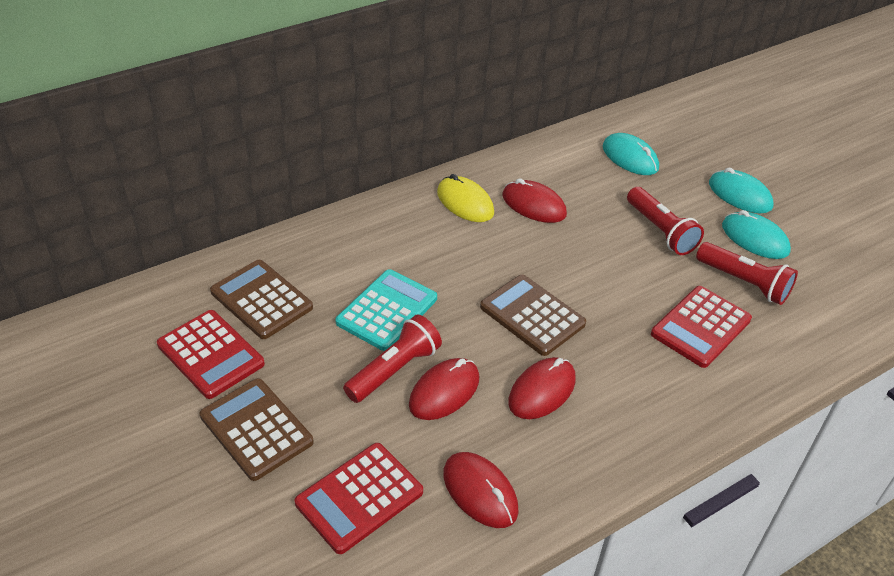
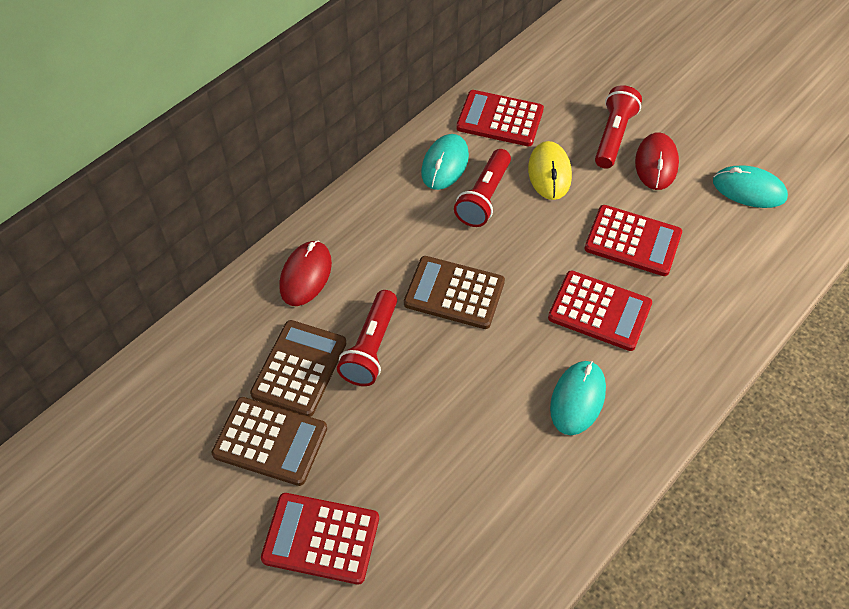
red calculator: 3 -> 4
red mouse: 4 -> 2
turquoise calculator: 1 -> 0

